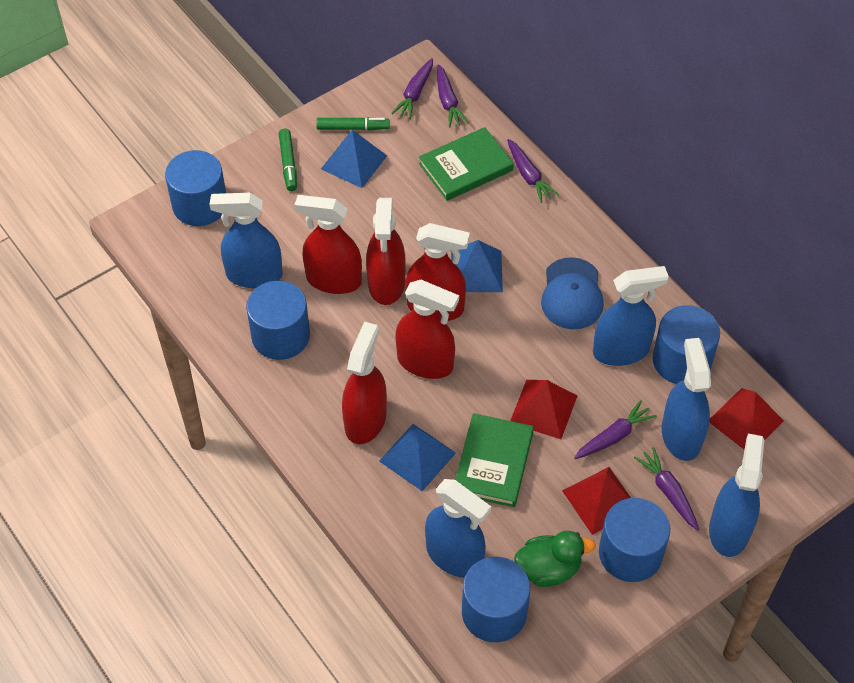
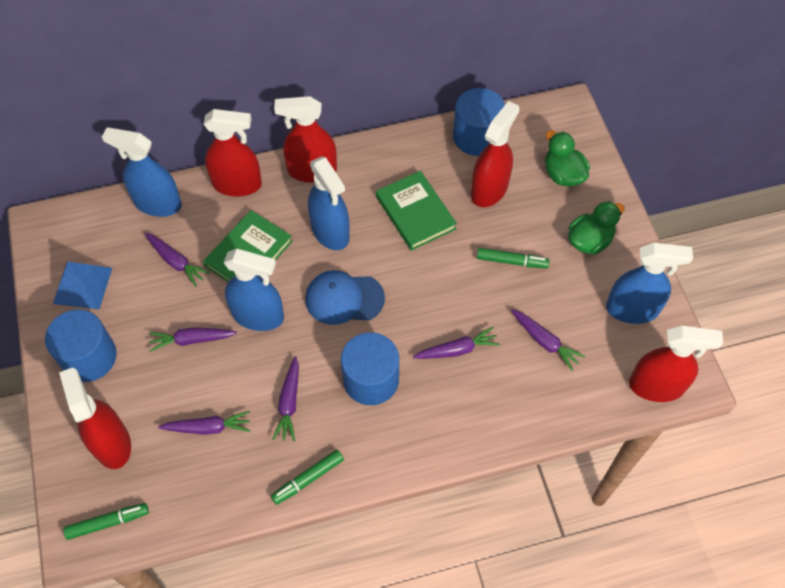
blue cylinder: 5 -> 3
blue pyramid: 3 -> 1
blue spray bottle: 5 -> 4
green duck: 1 -> 2
green marker: 2 -> 3
purple carrot: 5 -> 6
red pyramid: 3 -> 0

